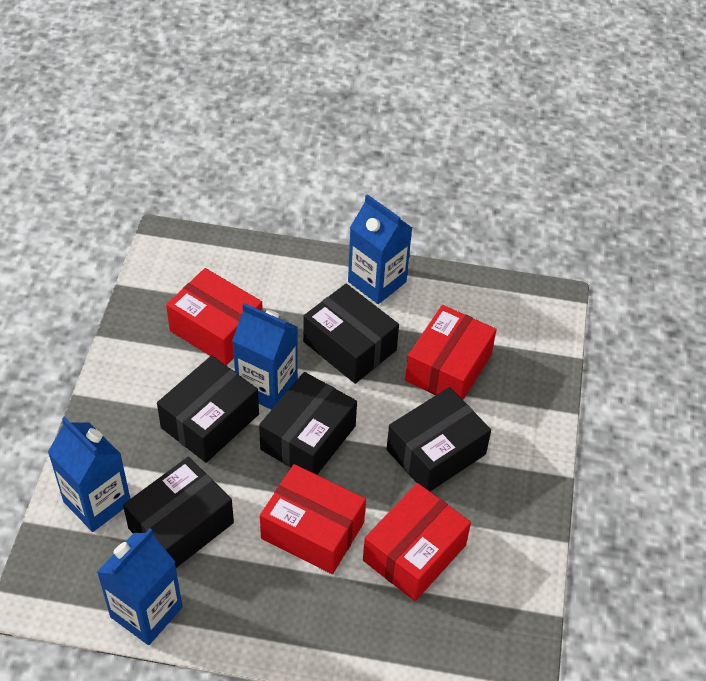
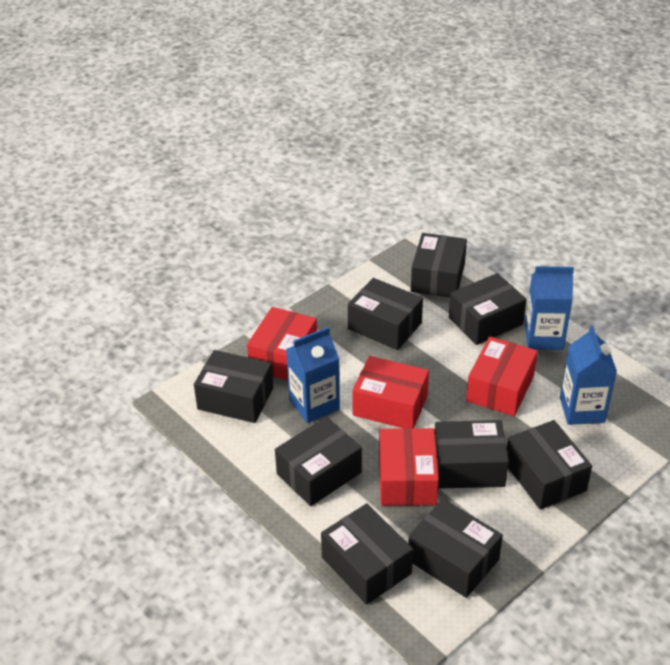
black box: 5 -> 9
blue carton: 4 -> 3

